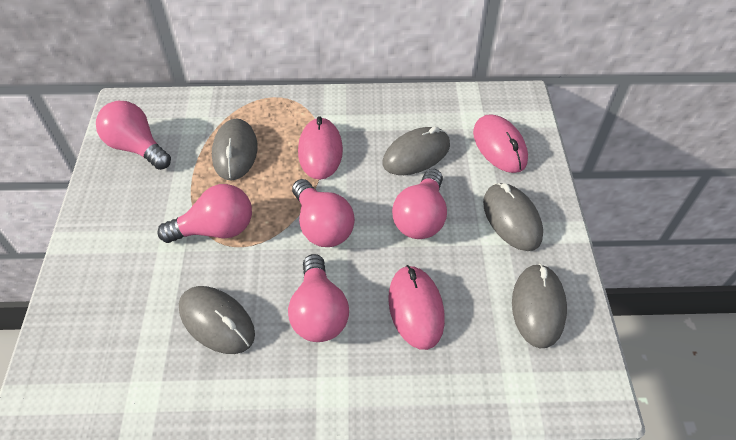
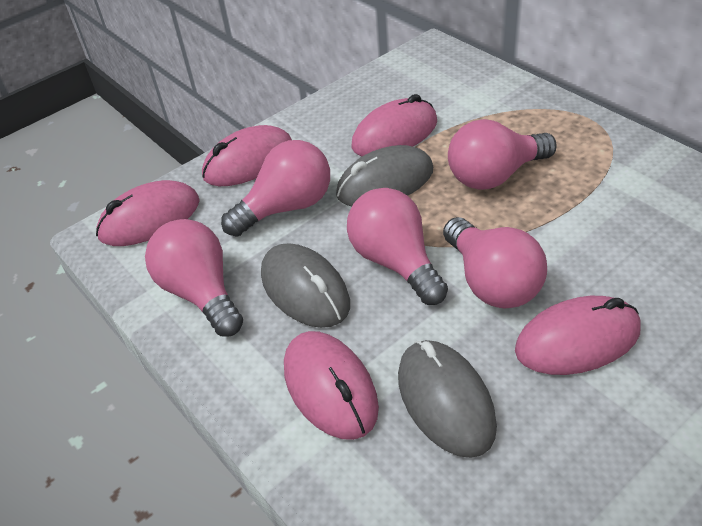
grey mouse: 5 -> 3
pink mouse: 3 -> 5

